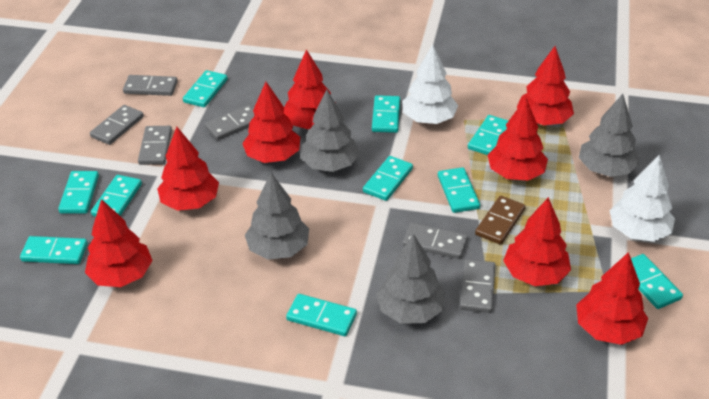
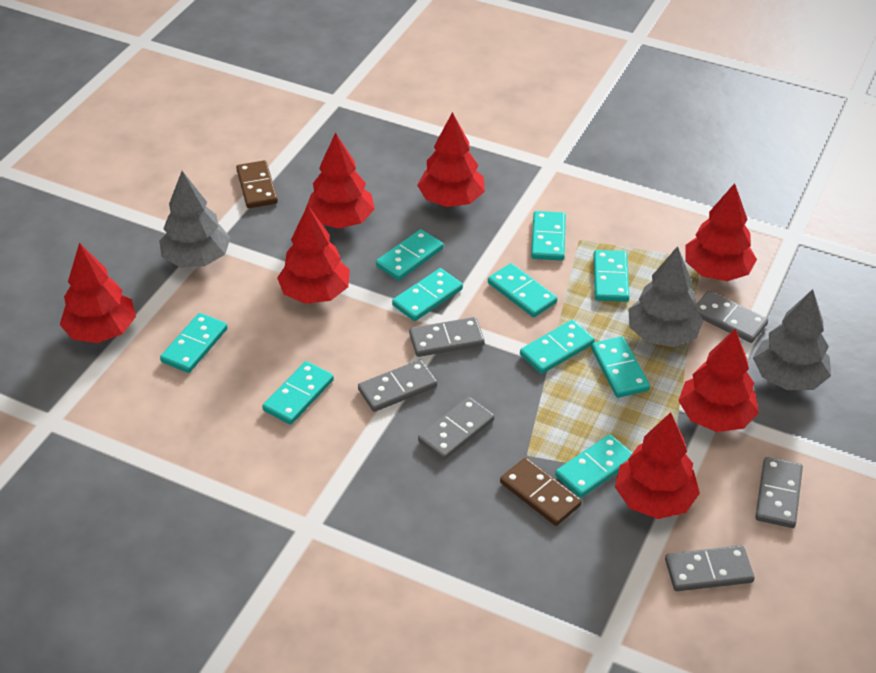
brown domino: 1 -> 2
grey tree: 4 -> 3
red tree: 8 -> 7
white tree: 2 -> 0

